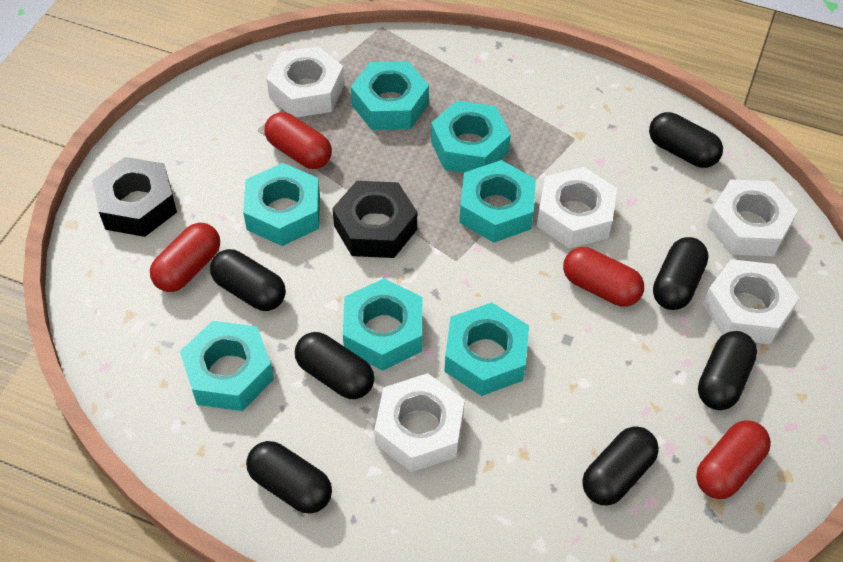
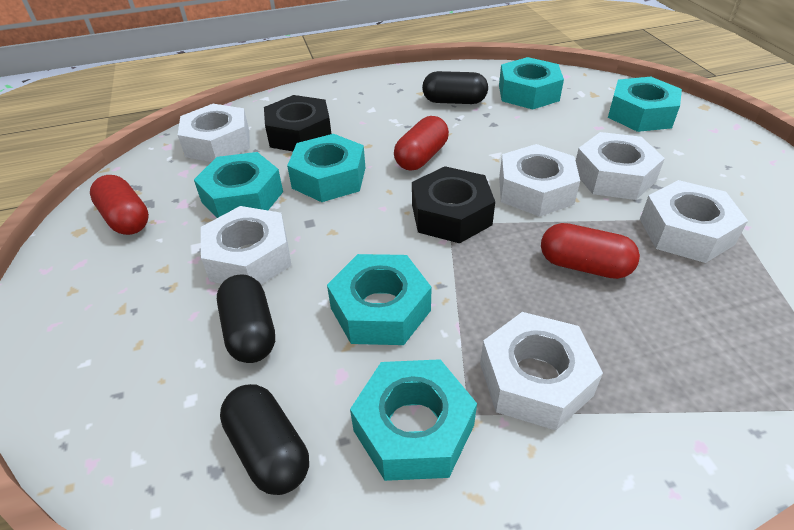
black capsule: 7 -> 3
red capsule: 4 -> 3
turquoise nut: 7 -> 6
white nut: 5 -> 6

